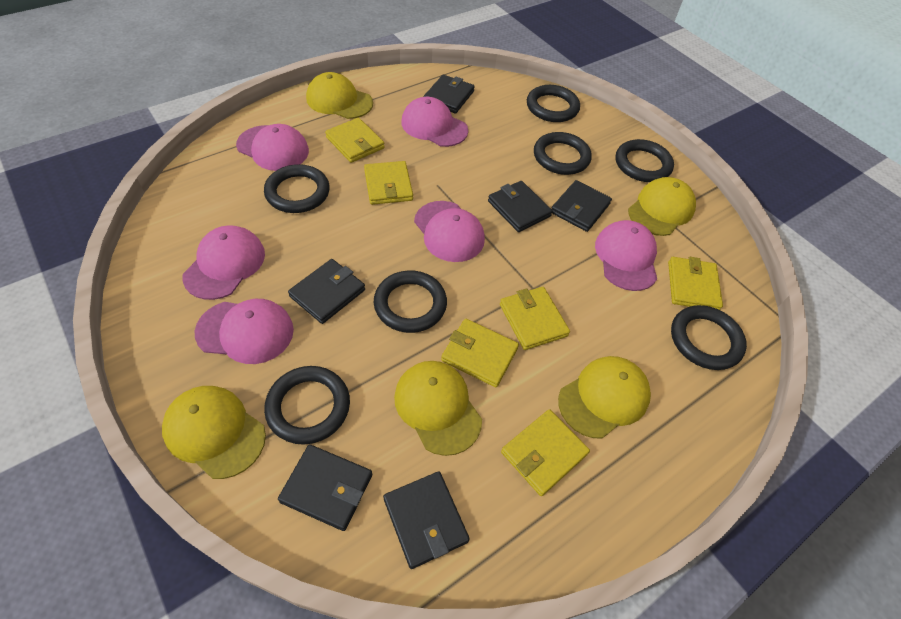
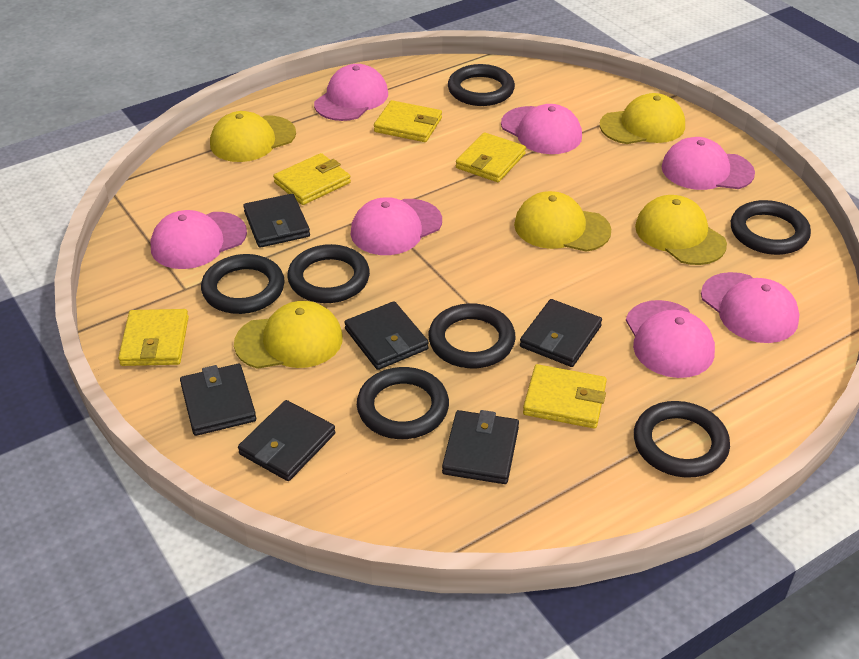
pink cap: 6 -> 7
yellow wallet: 6 -> 5

